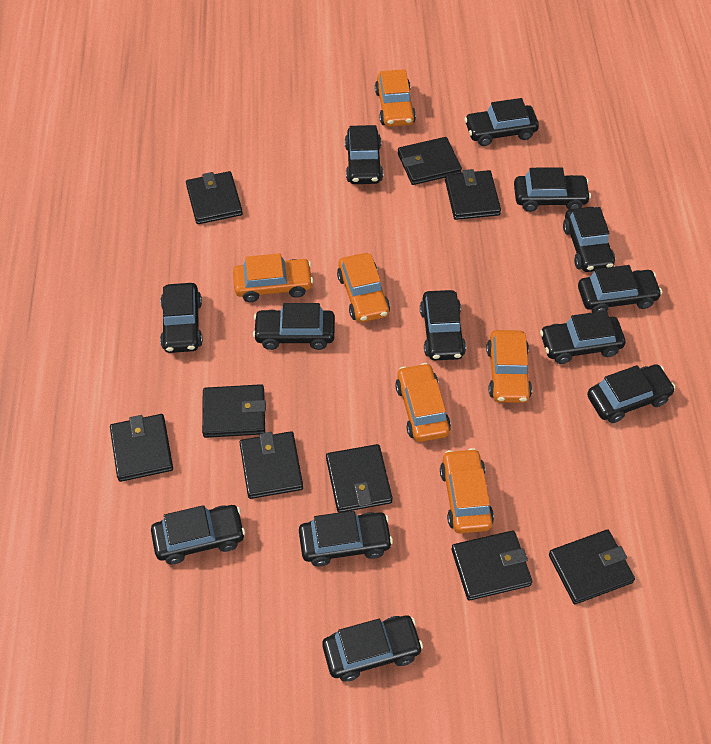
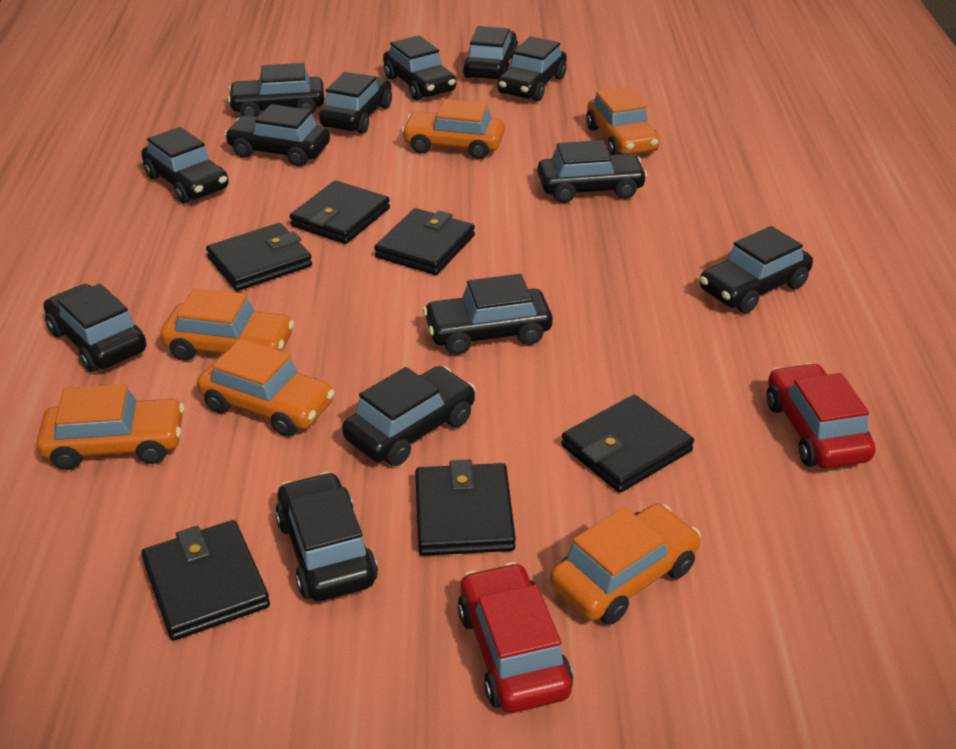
black wallet: 9 -> 6
red car: 0 -> 2

